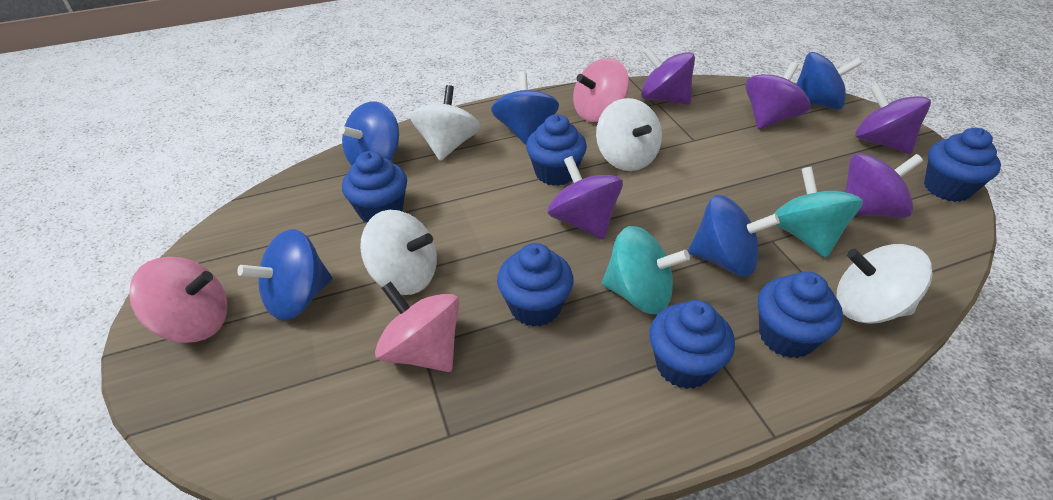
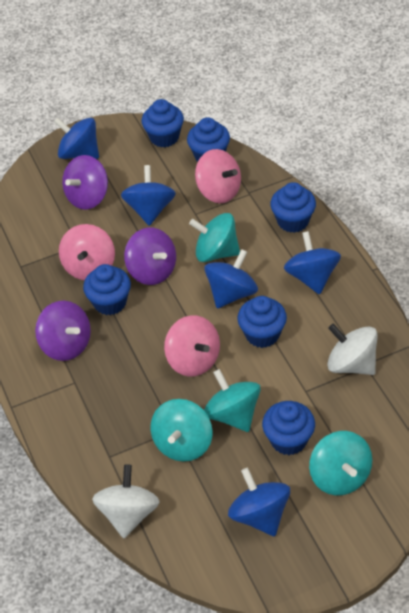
purple spinning top: 5 -> 3
turquoise spinning top: 2 -> 4
white spinning top: 4 -> 2

